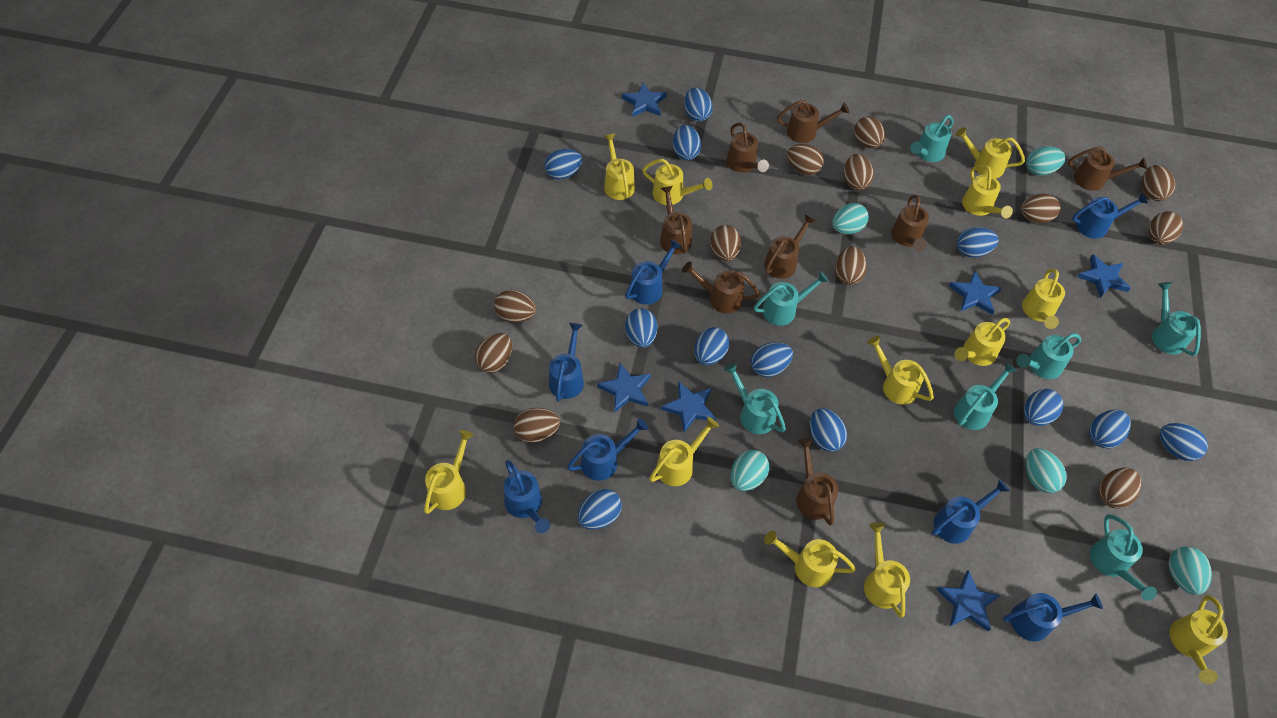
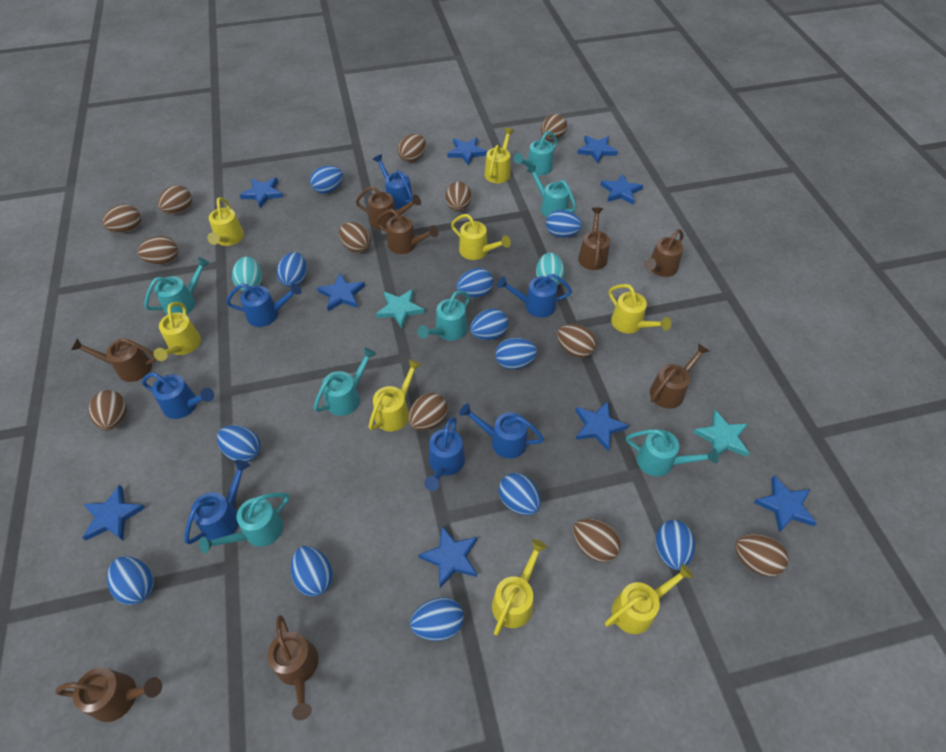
blue star: 6 -> 9
turquoise egg: 5 -> 2
turquoise star: 0 -> 2
yellow watering can: 12 -> 8

